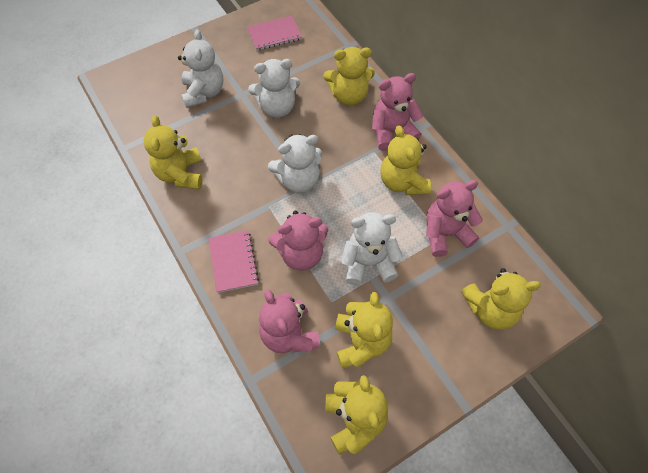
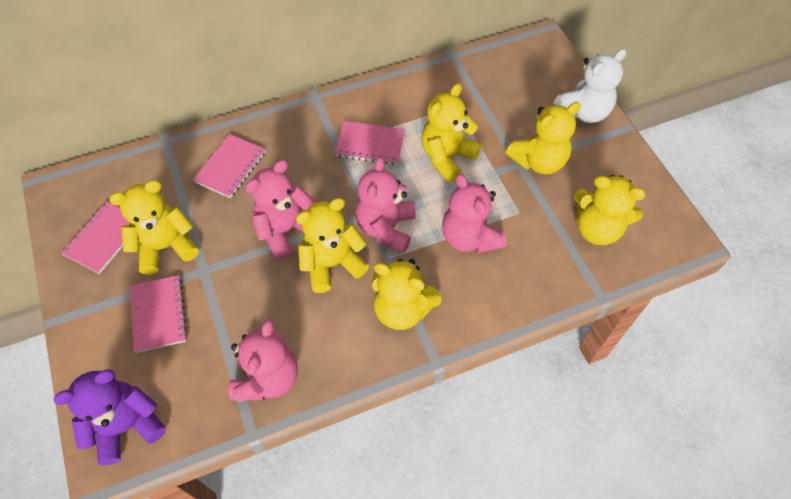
pink notebook: 2 -> 4
purple teddy bear: 0 -> 1
white teddy bear: 4 -> 1

